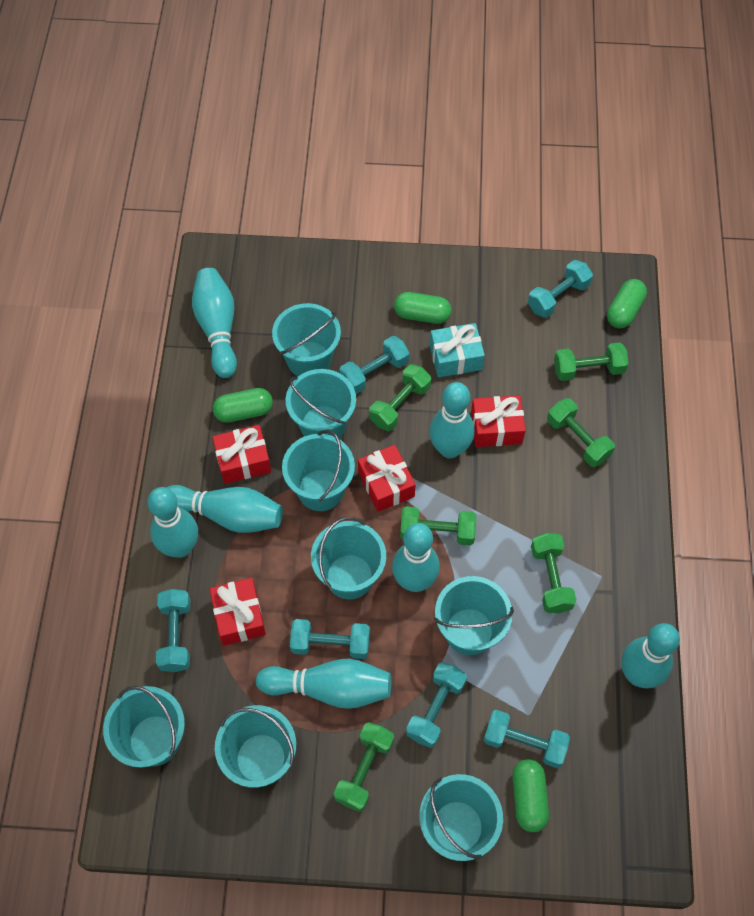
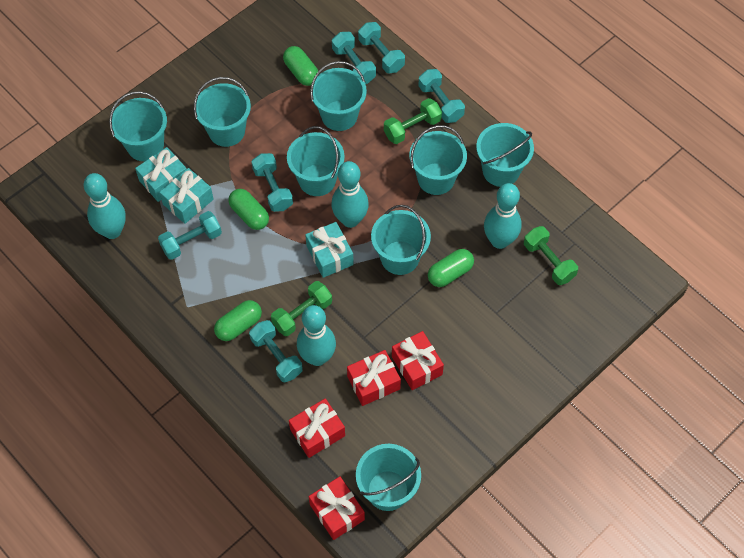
green dumbbell: 6 -> 3
turquoise bowling pin: 7 -> 4
turquoise gift: 1 -> 3

